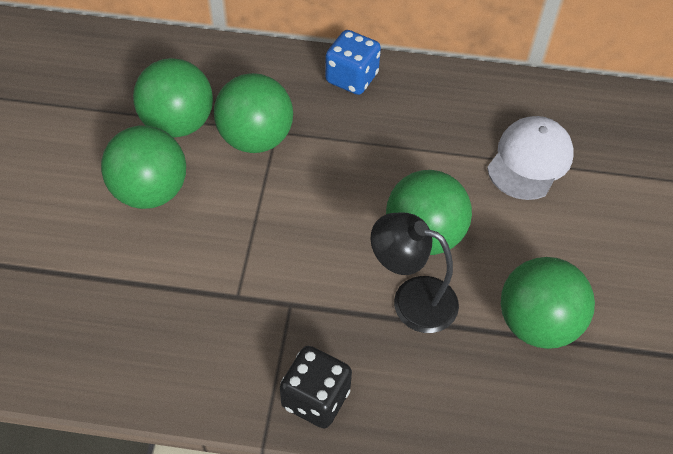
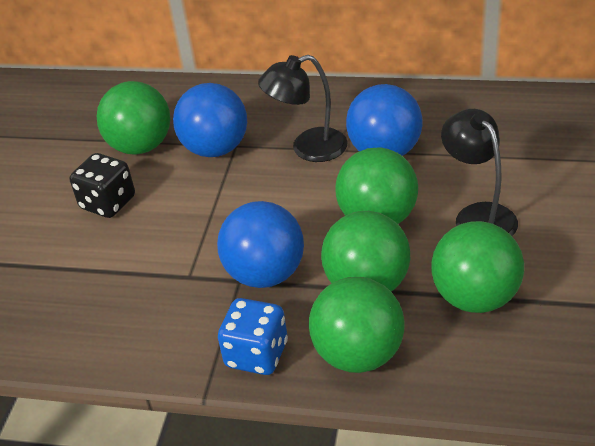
black lamp: 1 -> 2
blue ball: 0 -> 3
white cap: 1 -> 0

